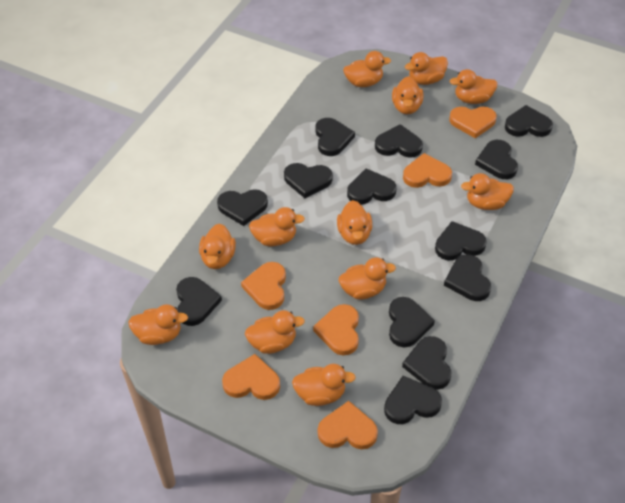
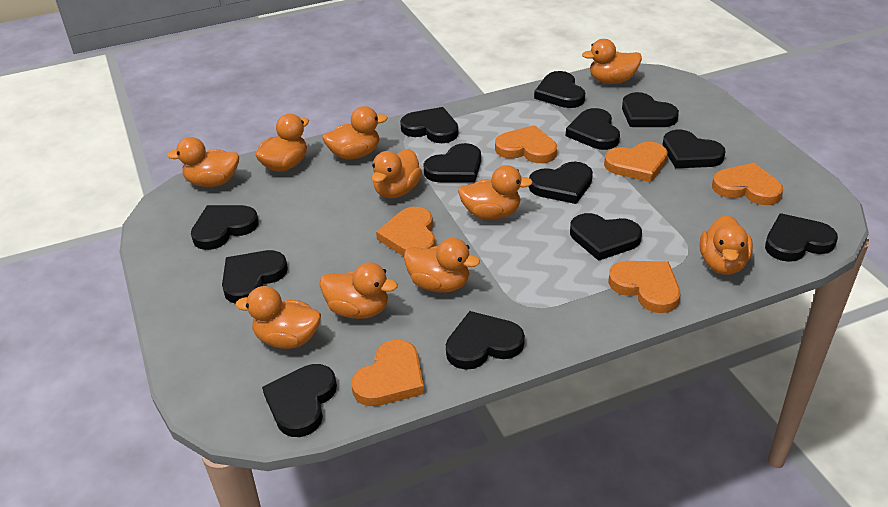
orange duck: 12 -> 10

